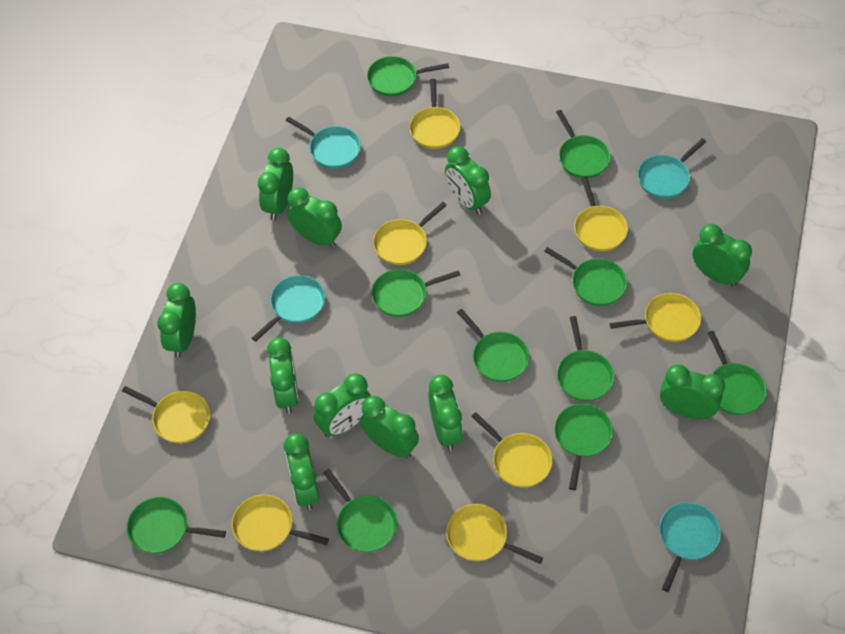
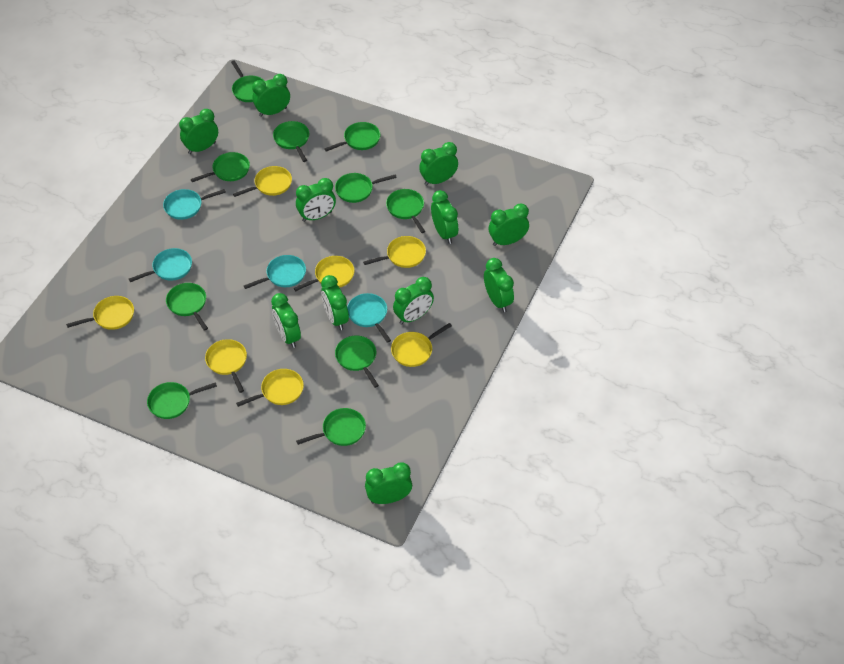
yellow pan: 8 -> 7

